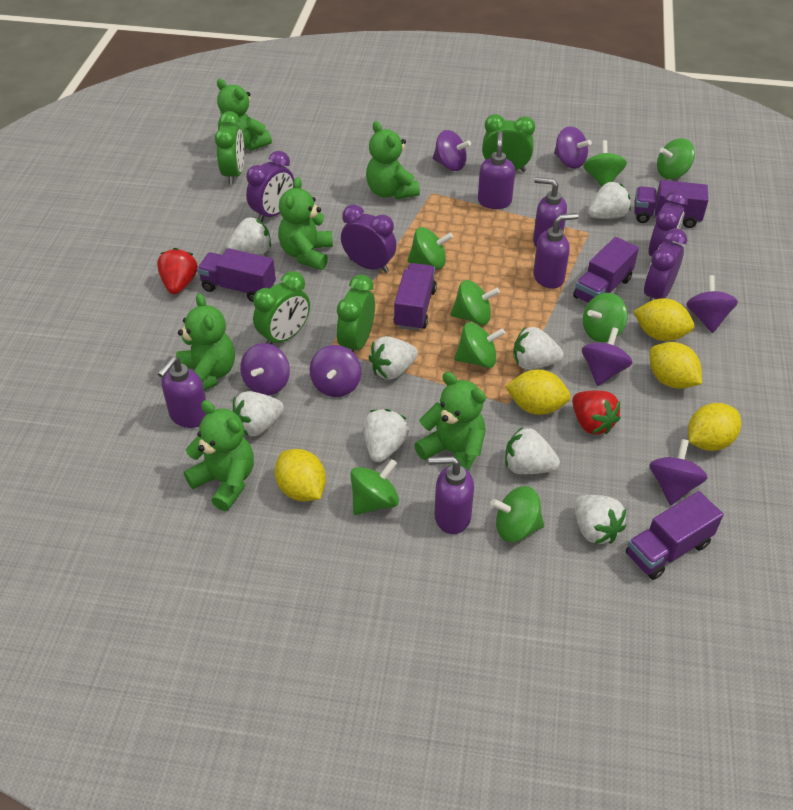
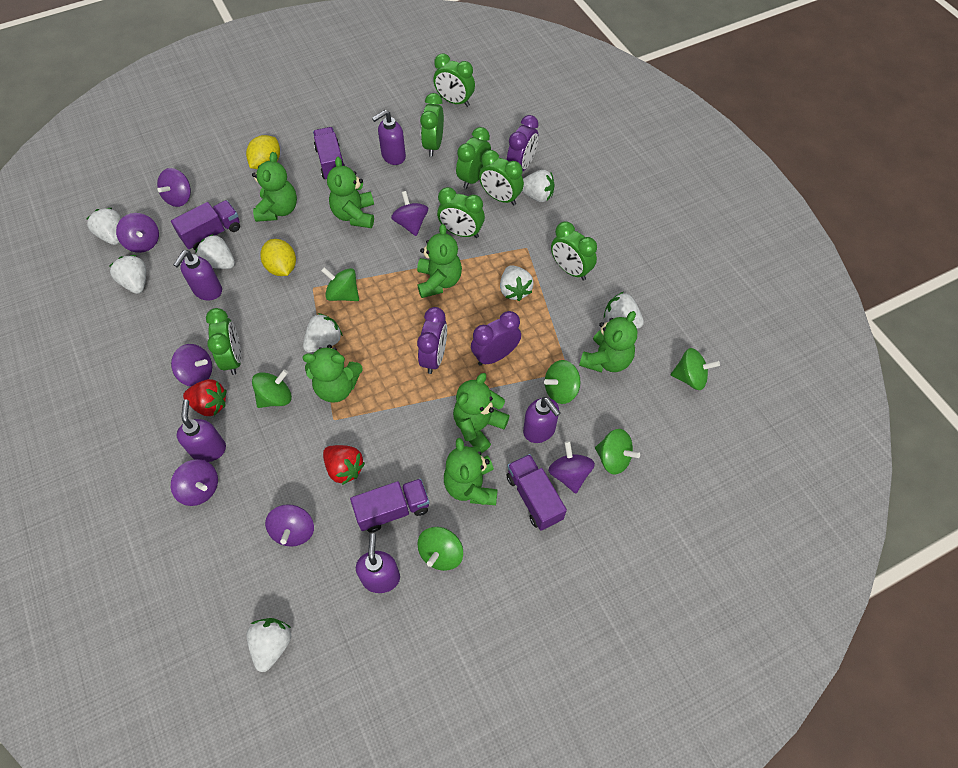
green clock: 4 -> 7
green spinning top: 8 -> 6
green teddy bear: 6 -> 7
purple clock: 4 -> 3
purple truck: 5 -> 4
yellow lemon: 5 -> 2

